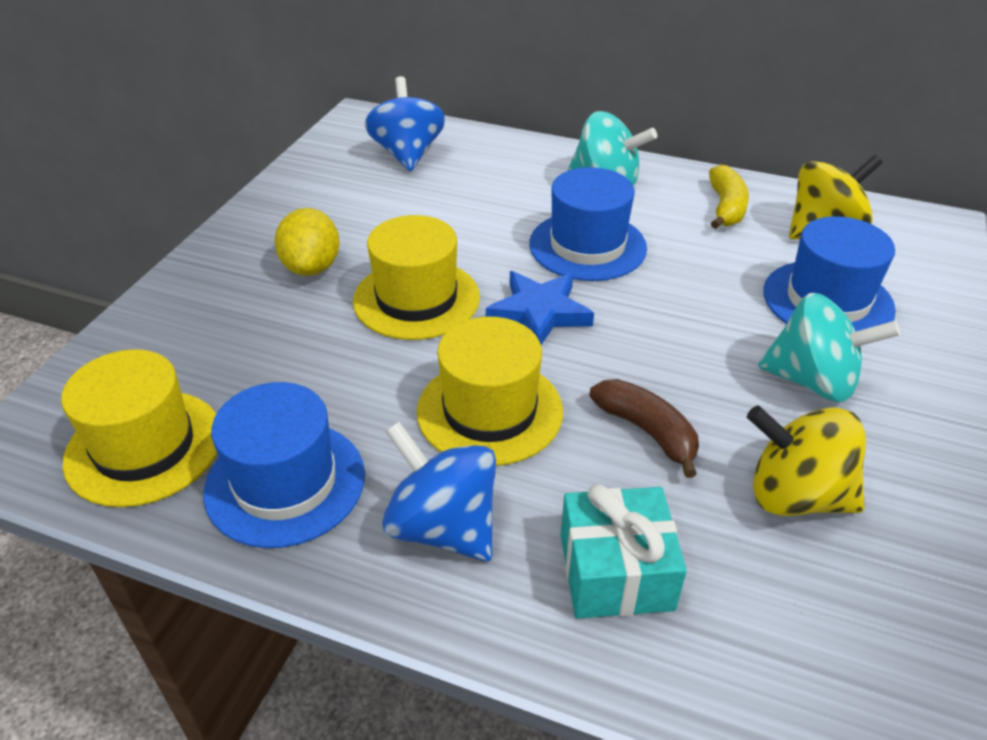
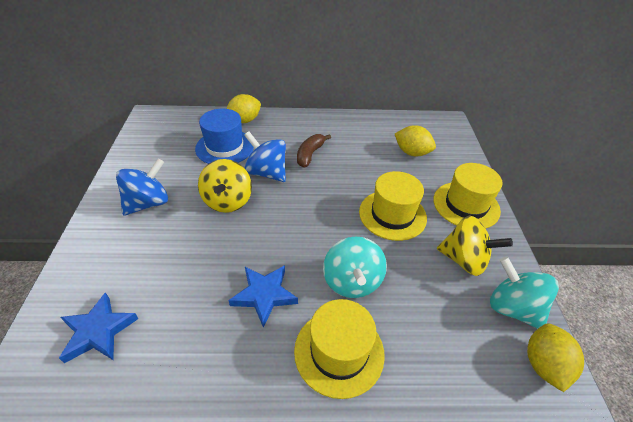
blue hat: 3 -> 1
blue star: 1 -> 2
turquoise gift: 1 -> 0
yellow banana: 1 -> 0
yellow lemon: 1 -> 3

